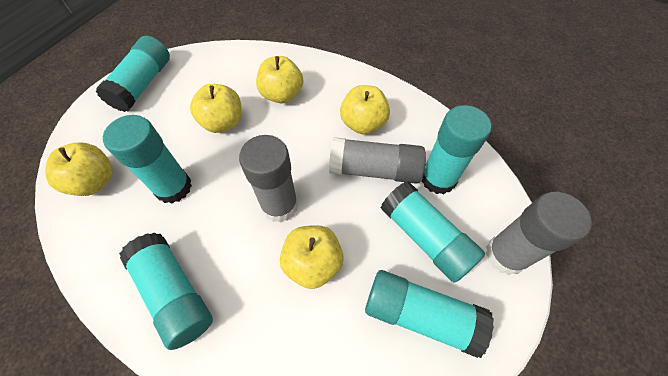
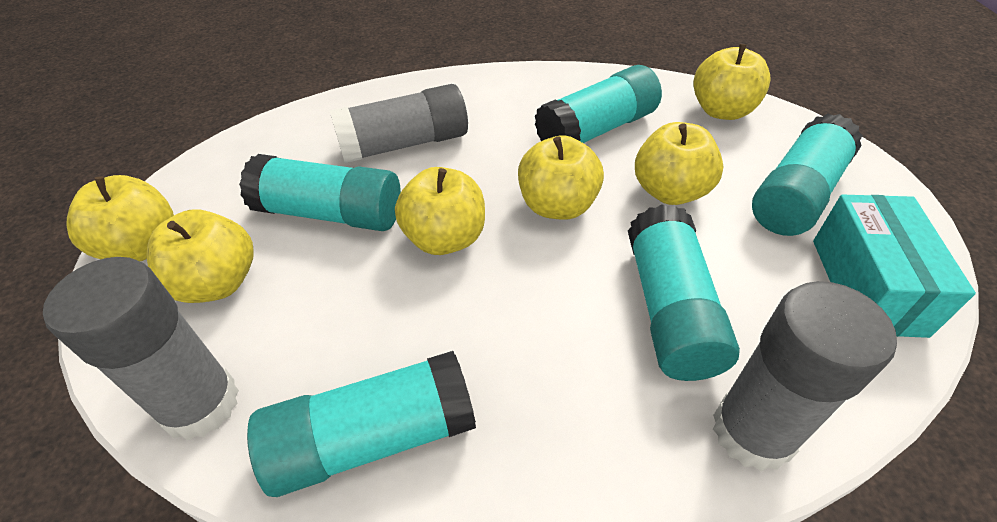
turquoise box: 0 -> 1
turquoise glue stick: 6 -> 5
yellow apple: 5 -> 6

